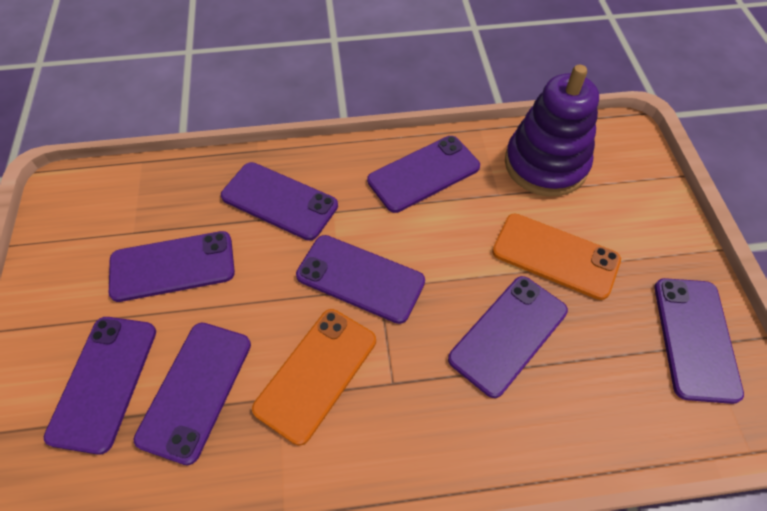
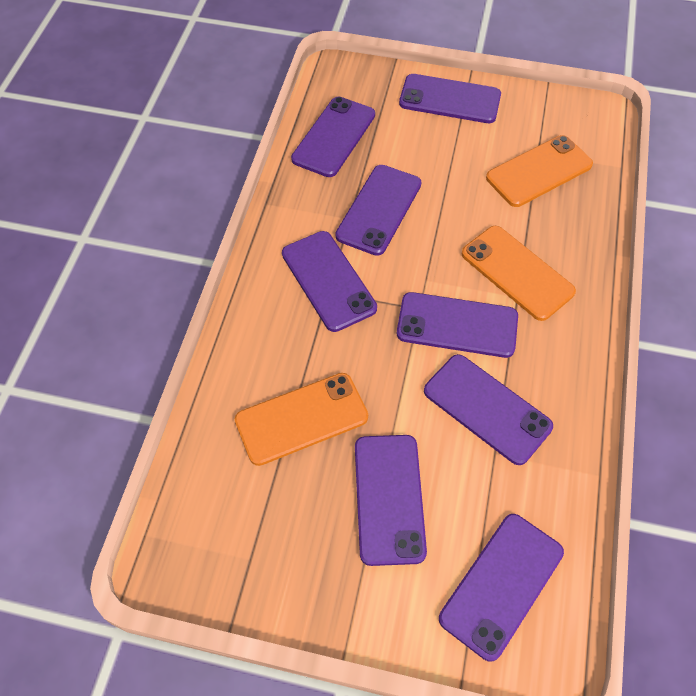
orange phone: 2 -> 3
purple stacking toy: 1 -> 0

